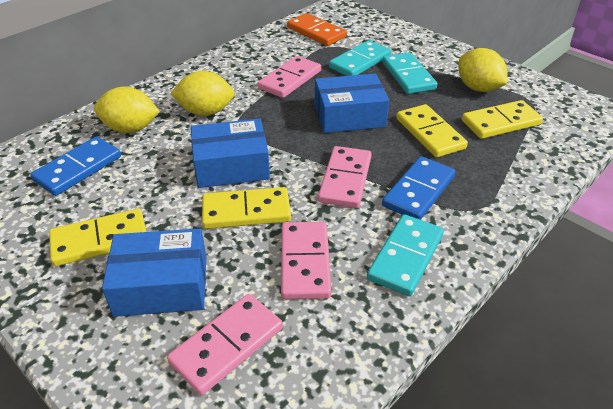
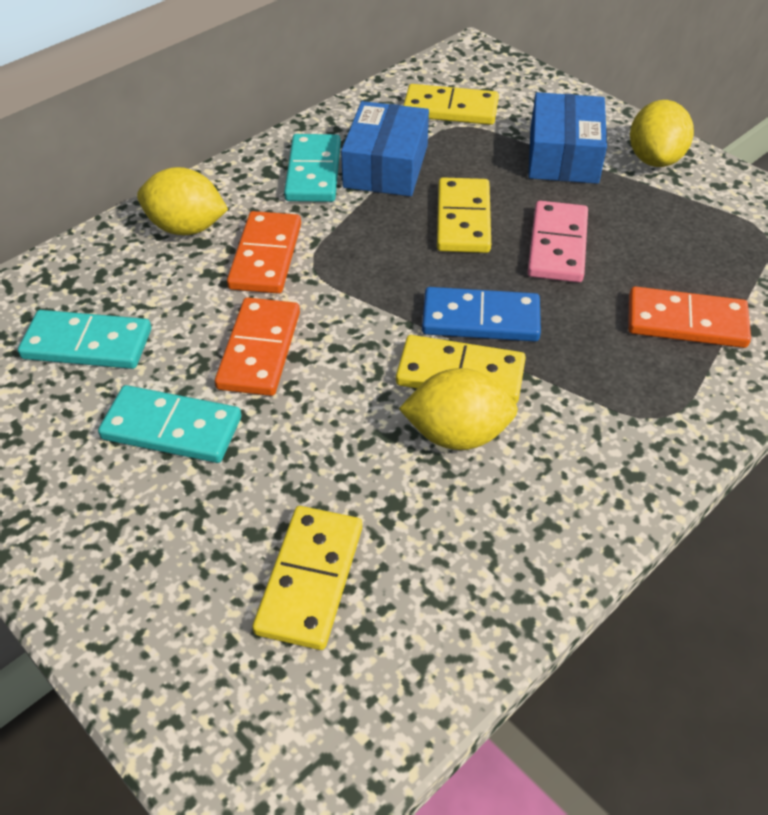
blue box: 3 -> 2
blue domino: 2 -> 1
orange domino: 1 -> 3
pink domino: 4 -> 1

